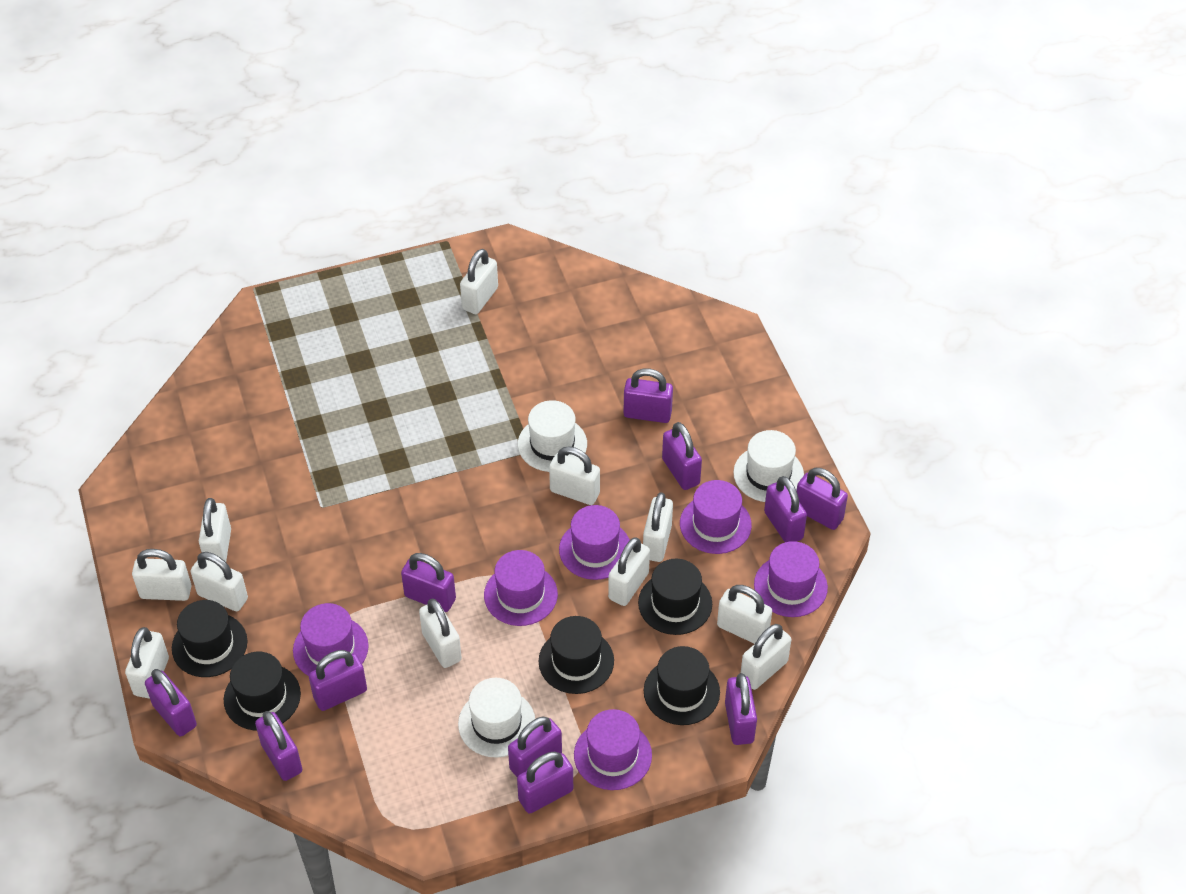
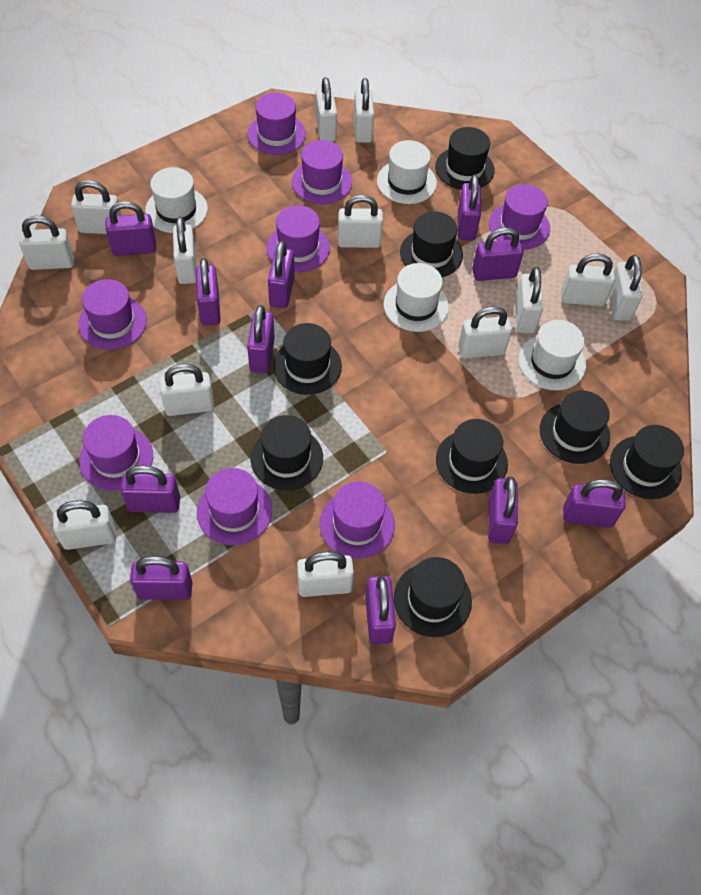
black hat: 5 -> 8
purple hat: 6 -> 8
white hat: 3 -> 4
white padlock: 11 -> 13

